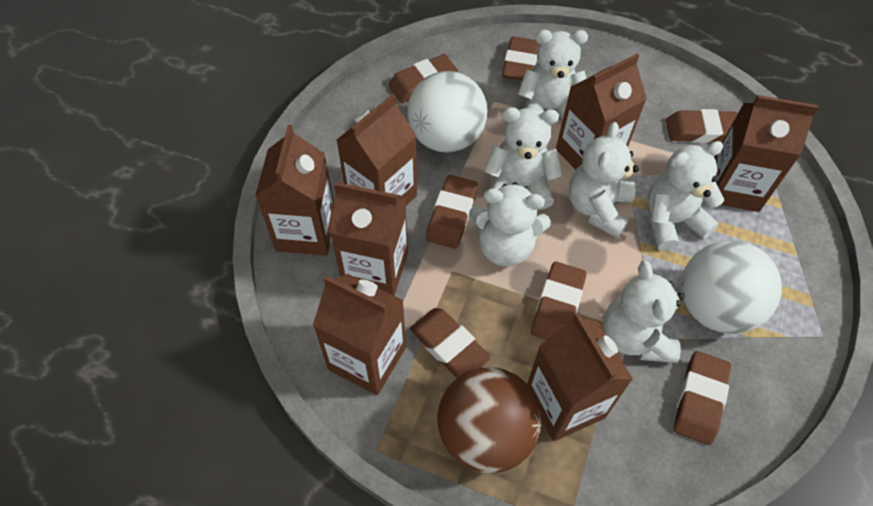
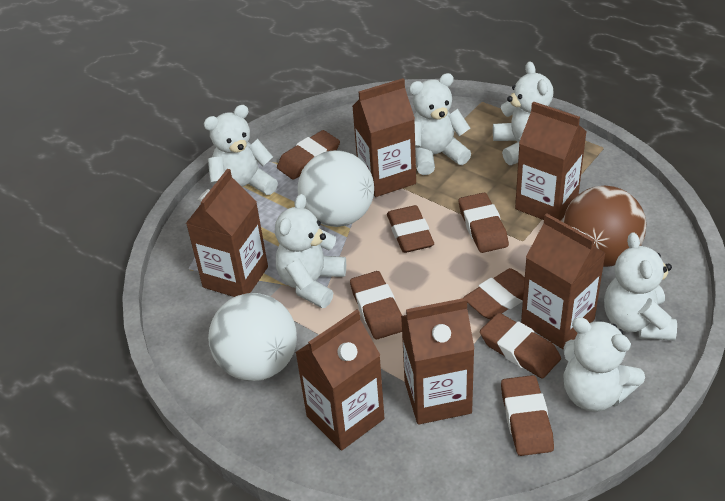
brown carton: 7 -> 6

